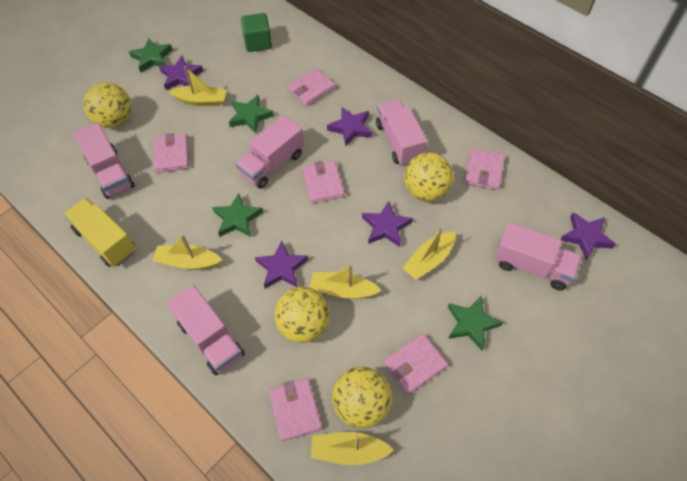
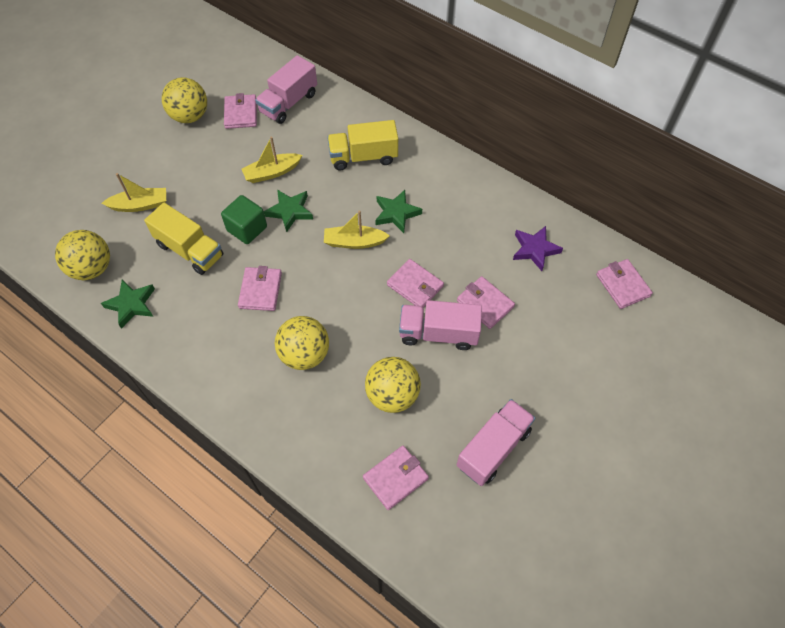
green star: 4 -> 3
pink truck: 5 -> 3
purple star: 5 -> 1
yellow boat: 5 -> 3
yellow truck: 1 -> 2

